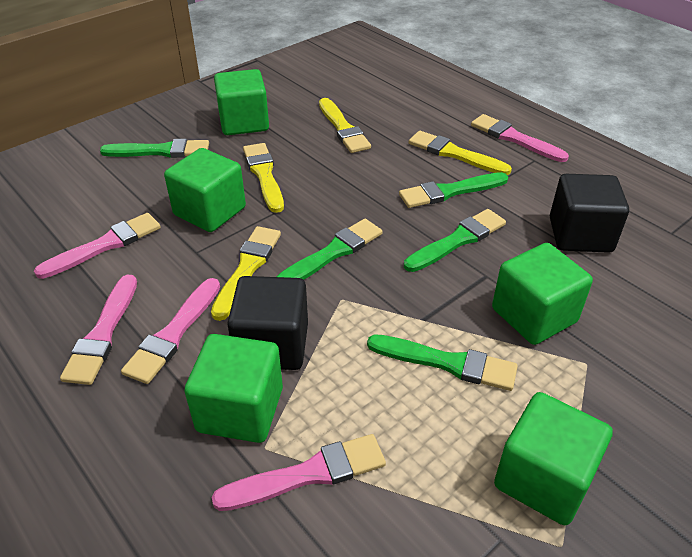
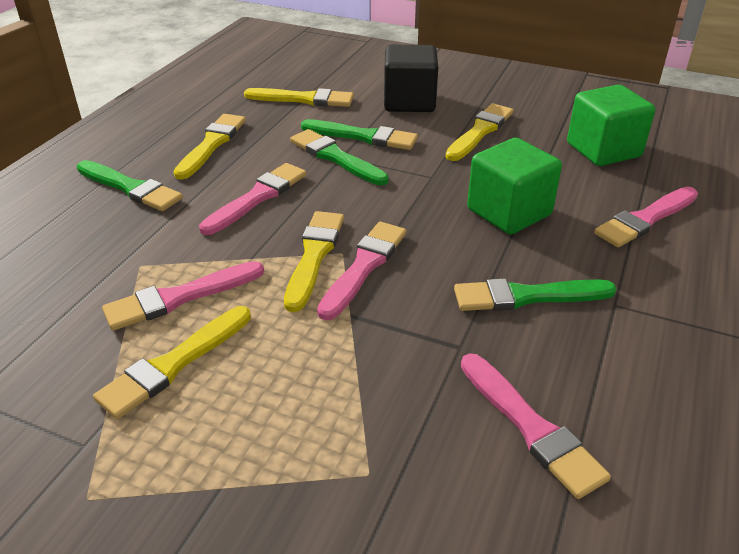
black cube: 2 -> 1
green brush: 5 -> 4
green cube: 5 -> 2
yellow brush: 4 -> 5

